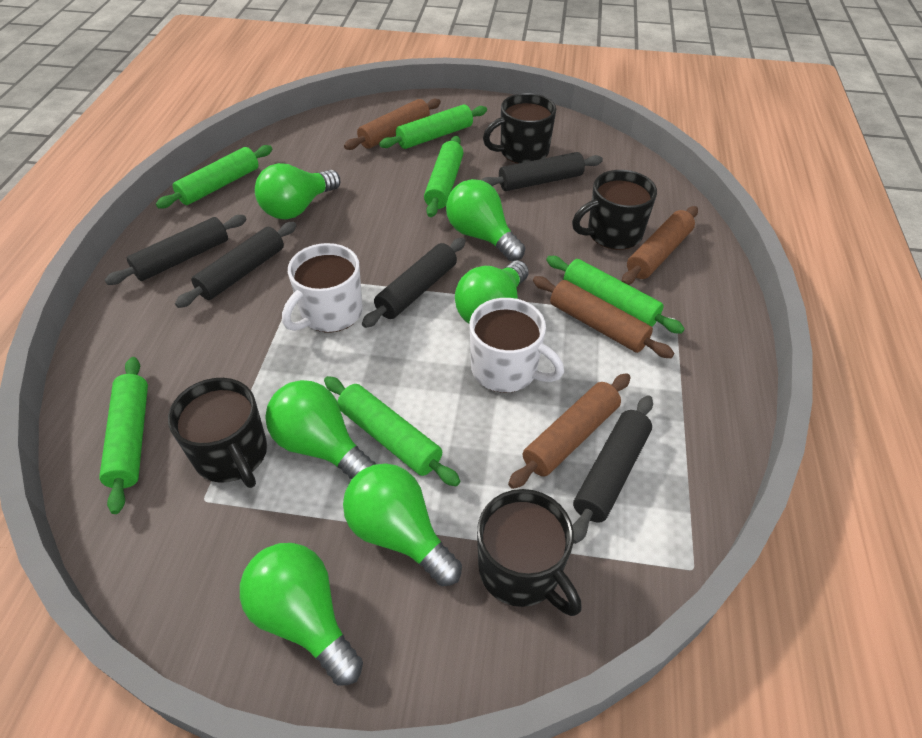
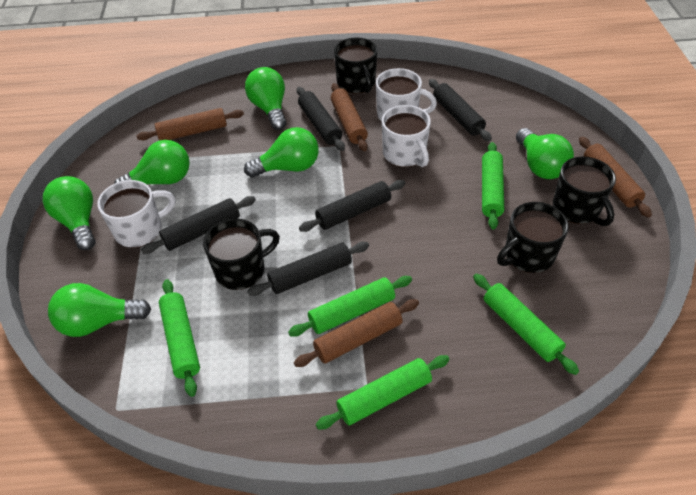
green rolling pin: 6 -> 5
white mug: 2 -> 3

